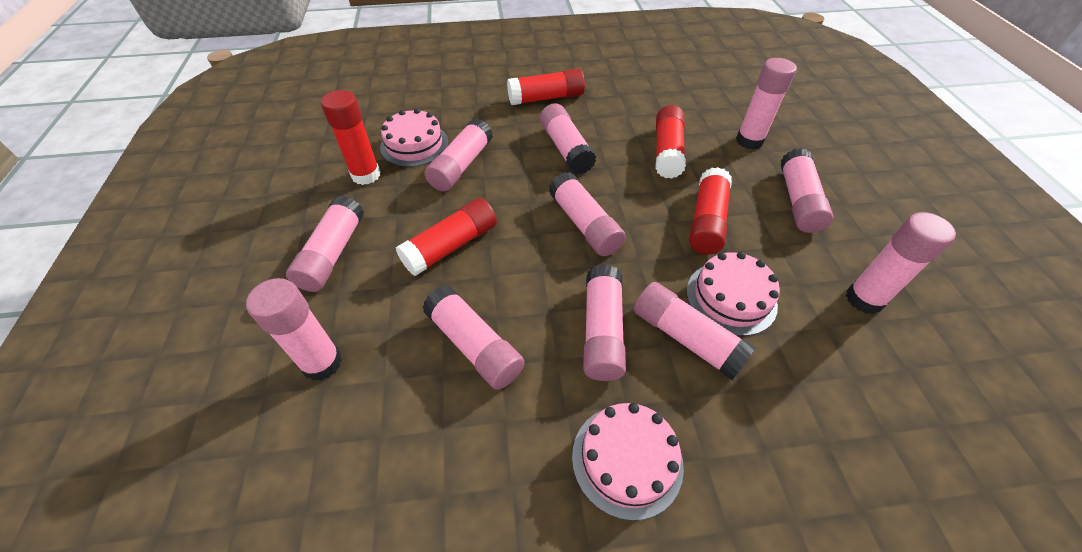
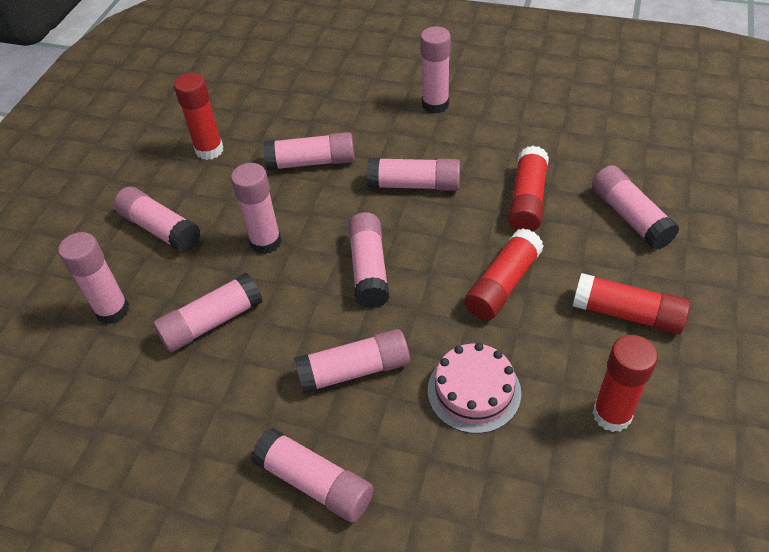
pink cake: 3 -> 1

